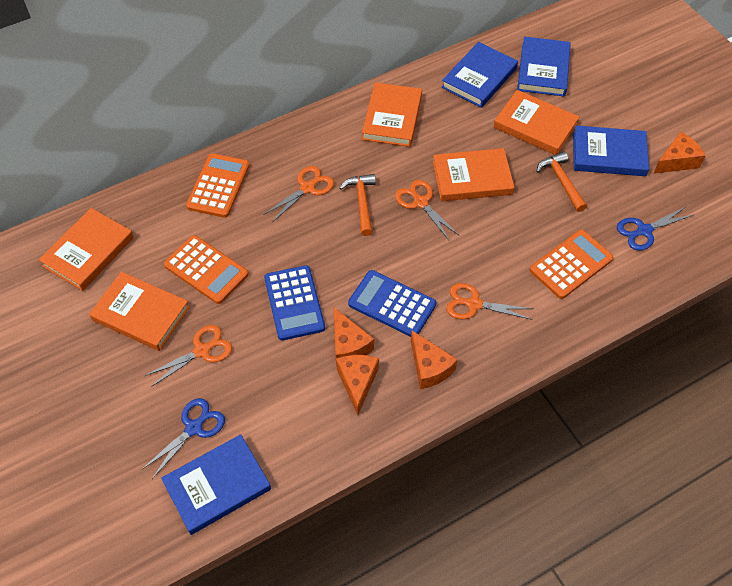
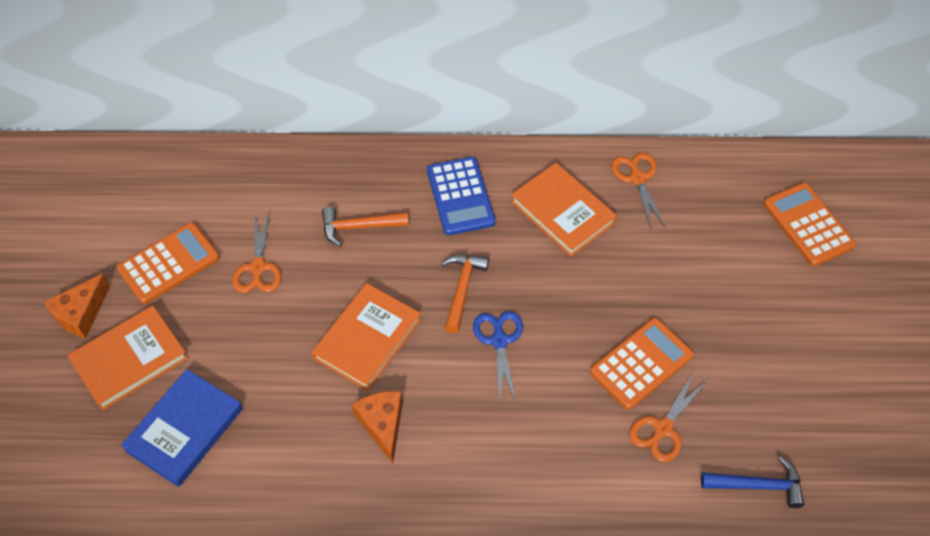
blue book: 4 -> 1
blue calculator: 2 -> 1
blue hammer: 0 -> 1
blue scissors: 2 -> 1
orange book: 5 -> 3
orange cheese: 4 -> 2
orange scissors: 4 -> 3

